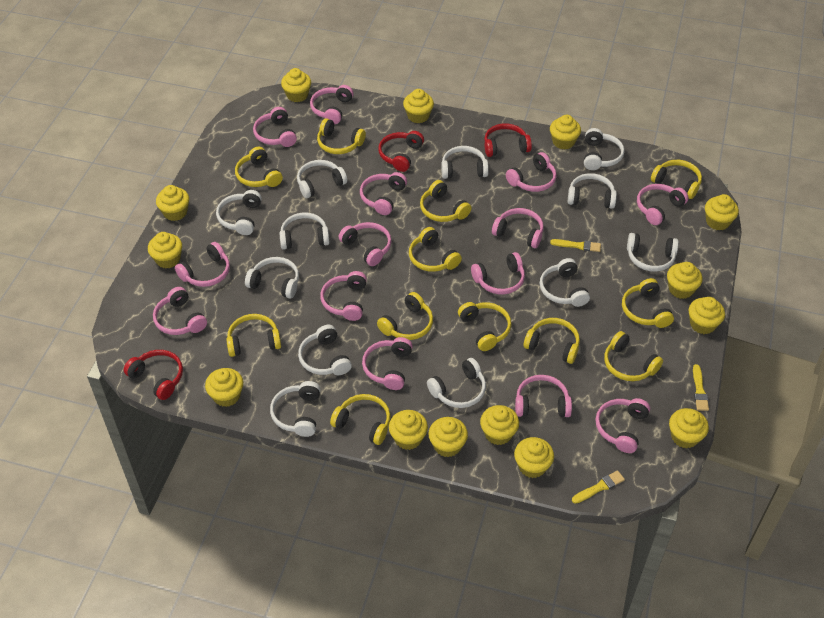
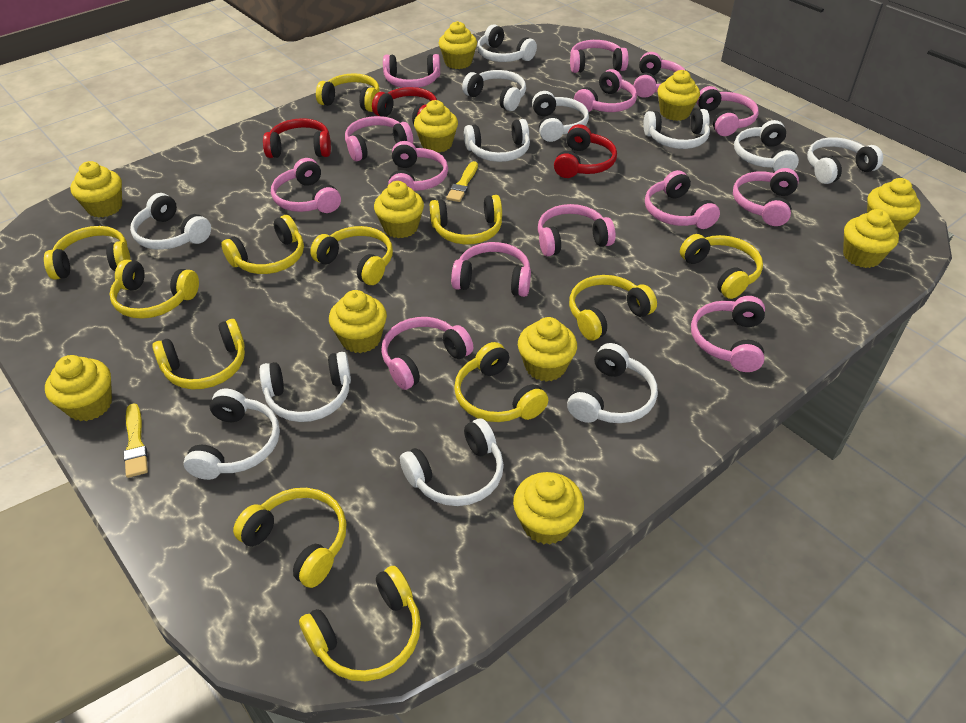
yellow brush: 3 -> 2
yellow cupcake: 14 -> 11

